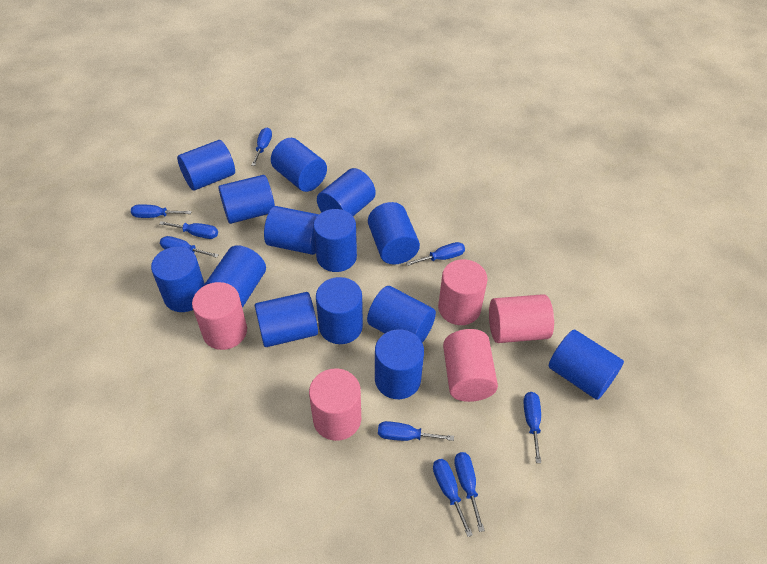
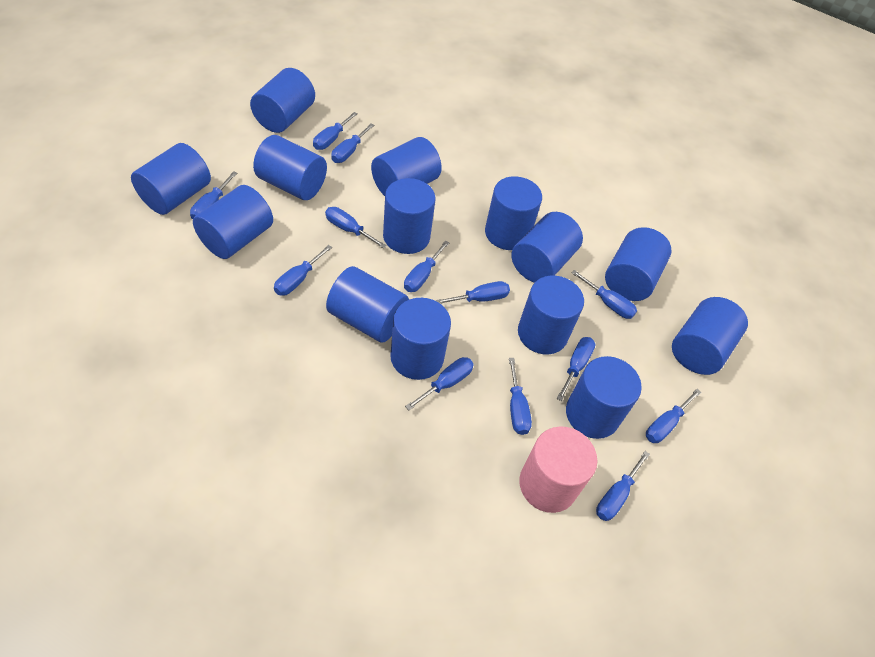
blue screwdriver: 9 -> 13
pink cylinder: 5 -> 1

